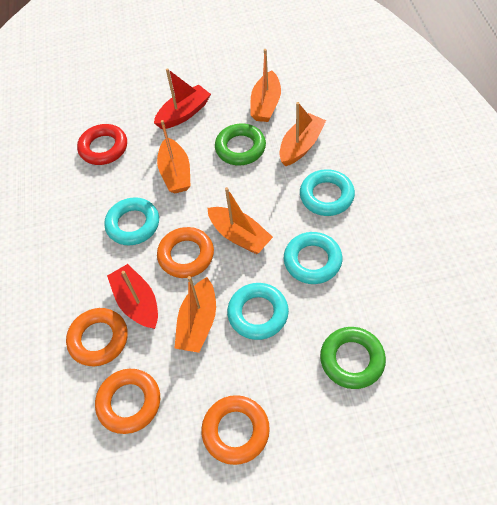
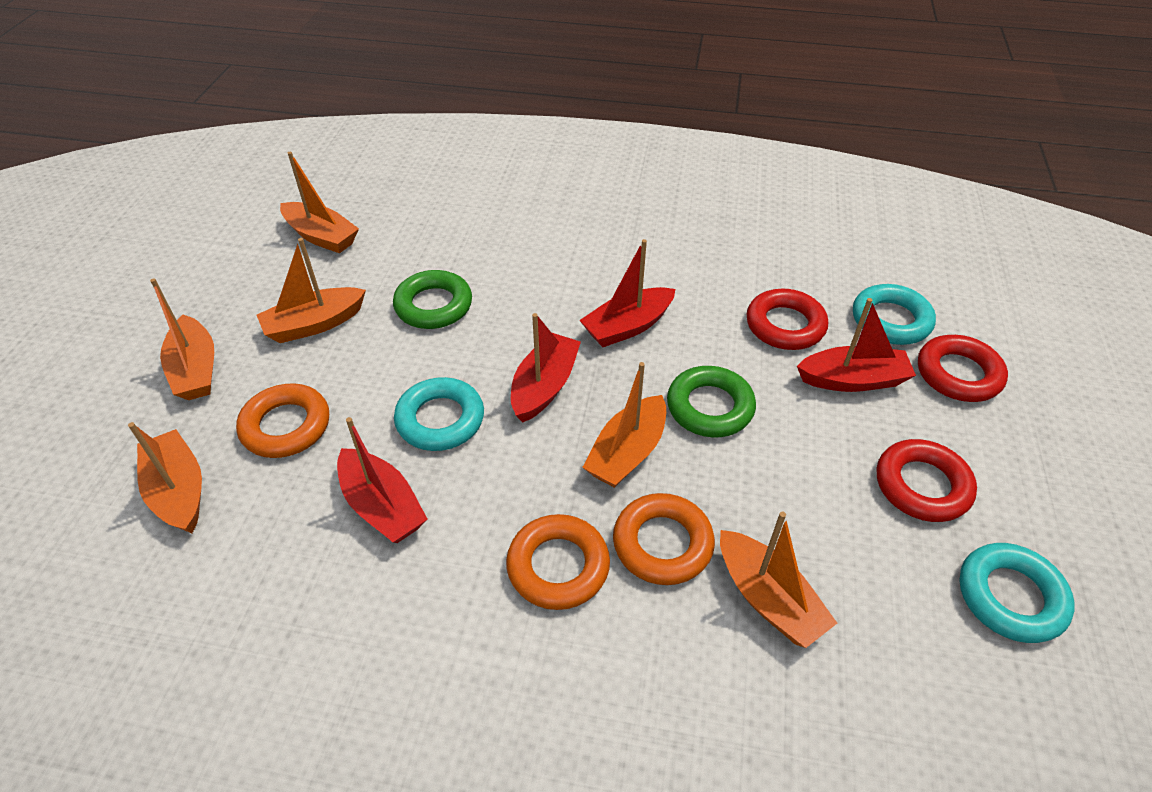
orange boat: 5 -> 6
orange ring: 4 -> 3
red boat: 2 -> 4
red ring: 1 -> 3
turquoise ring: 4 -> 3

